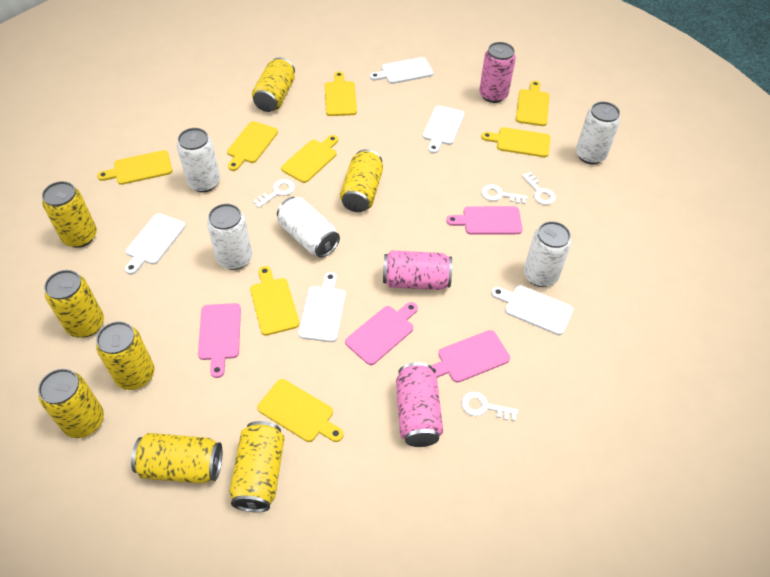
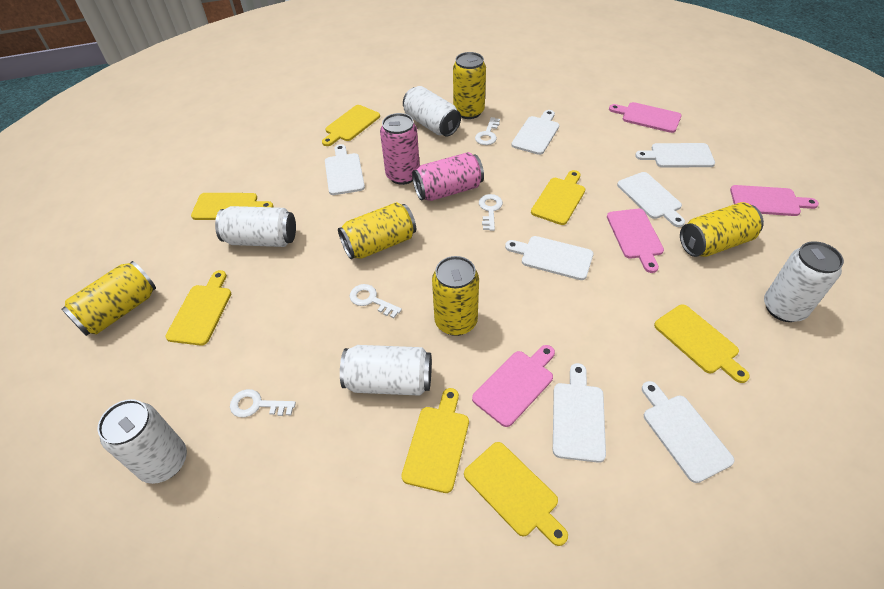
pink can: 3 -> 2
white cutting board: 5 -> 7
yellow can: 8 -> 5
yellow cutting board: 8 -> 7

